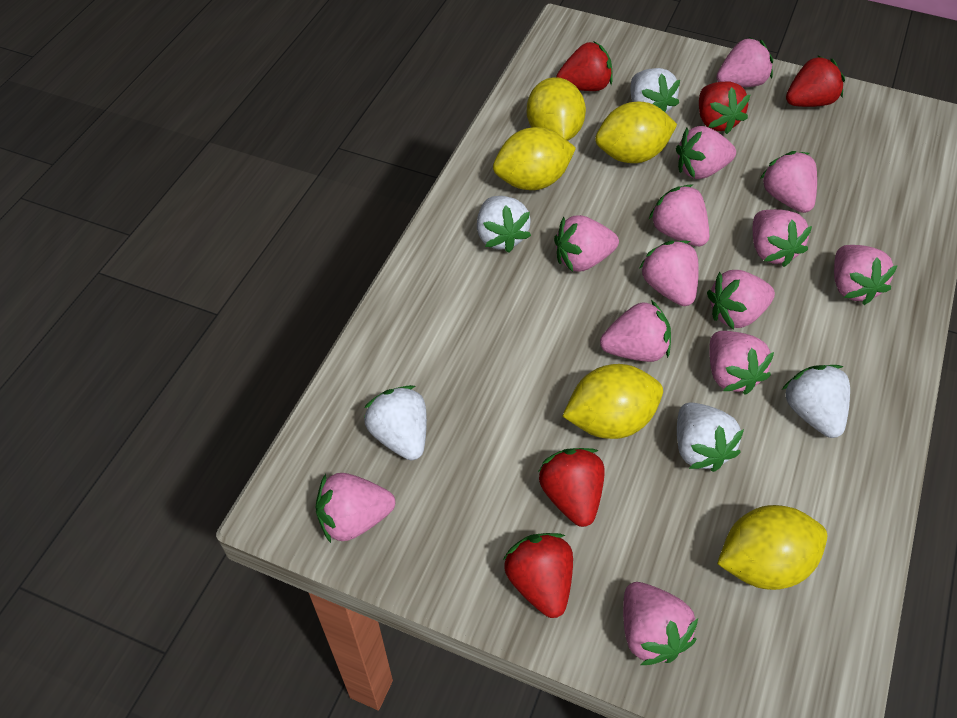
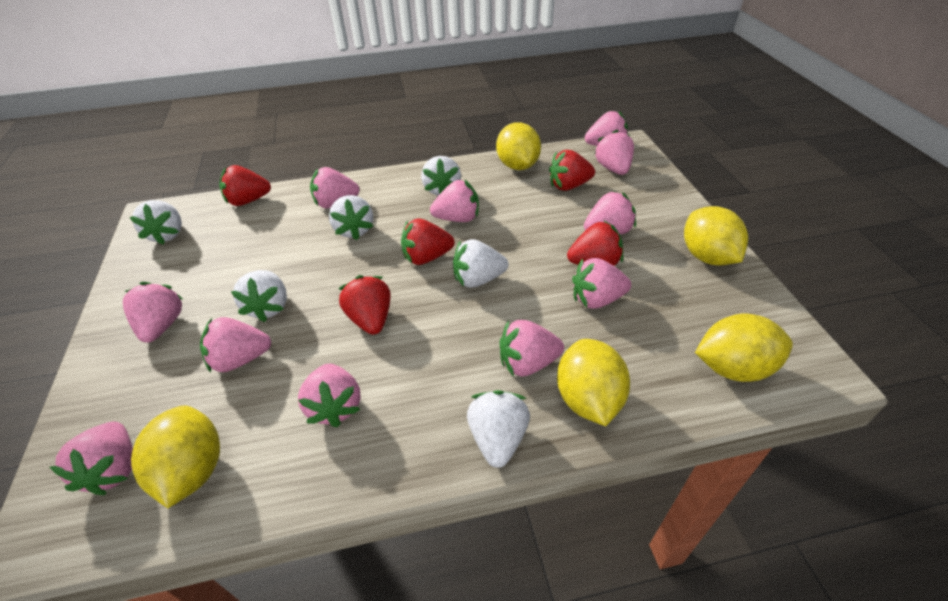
pink strawberry: 13 -> 11
white strawberry: 5 -> 6

